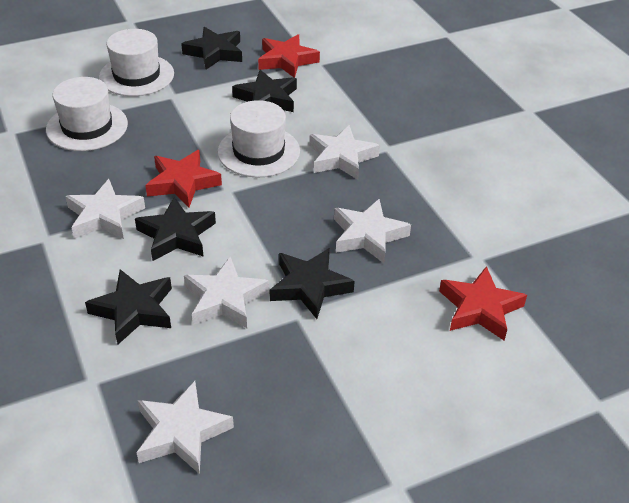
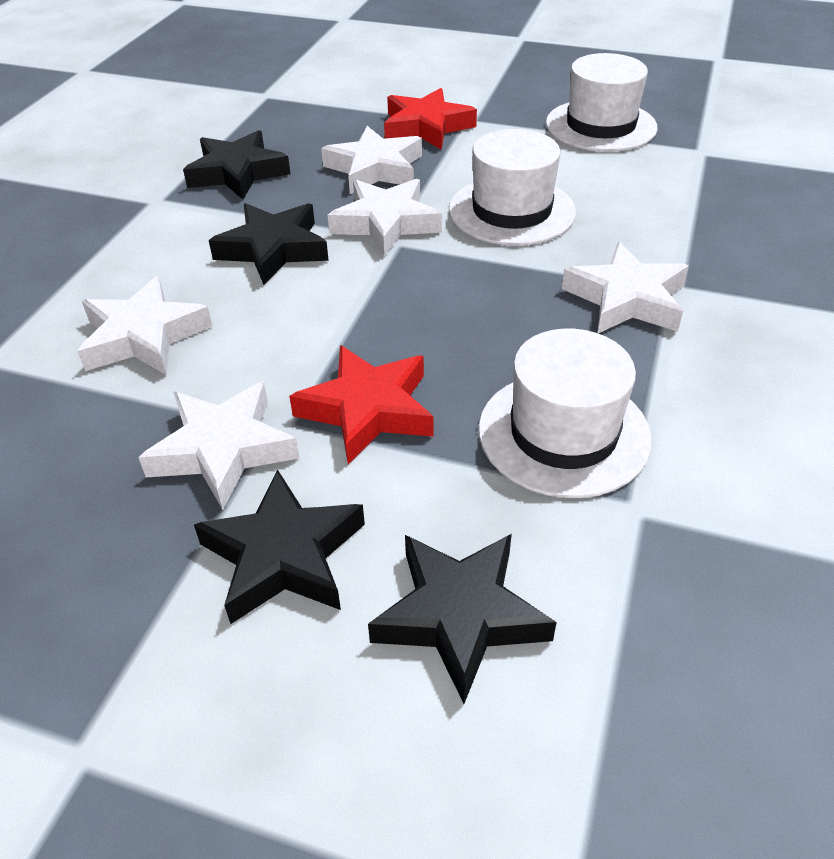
black star: 5 -> 4
red star: 3 -> 2

